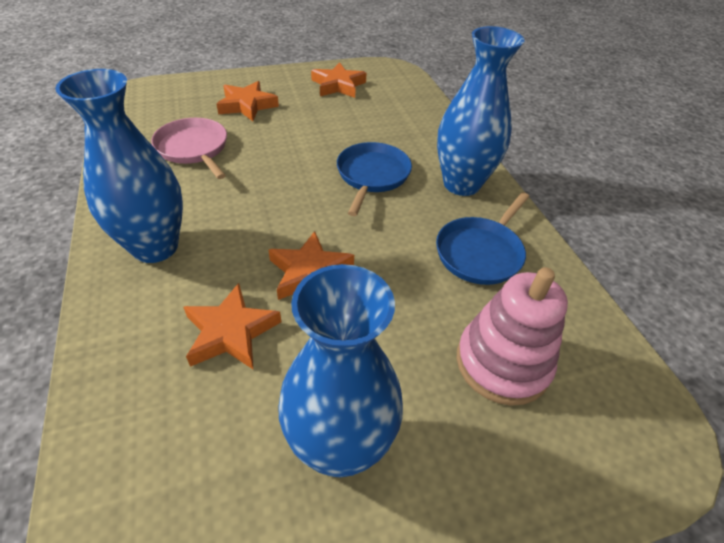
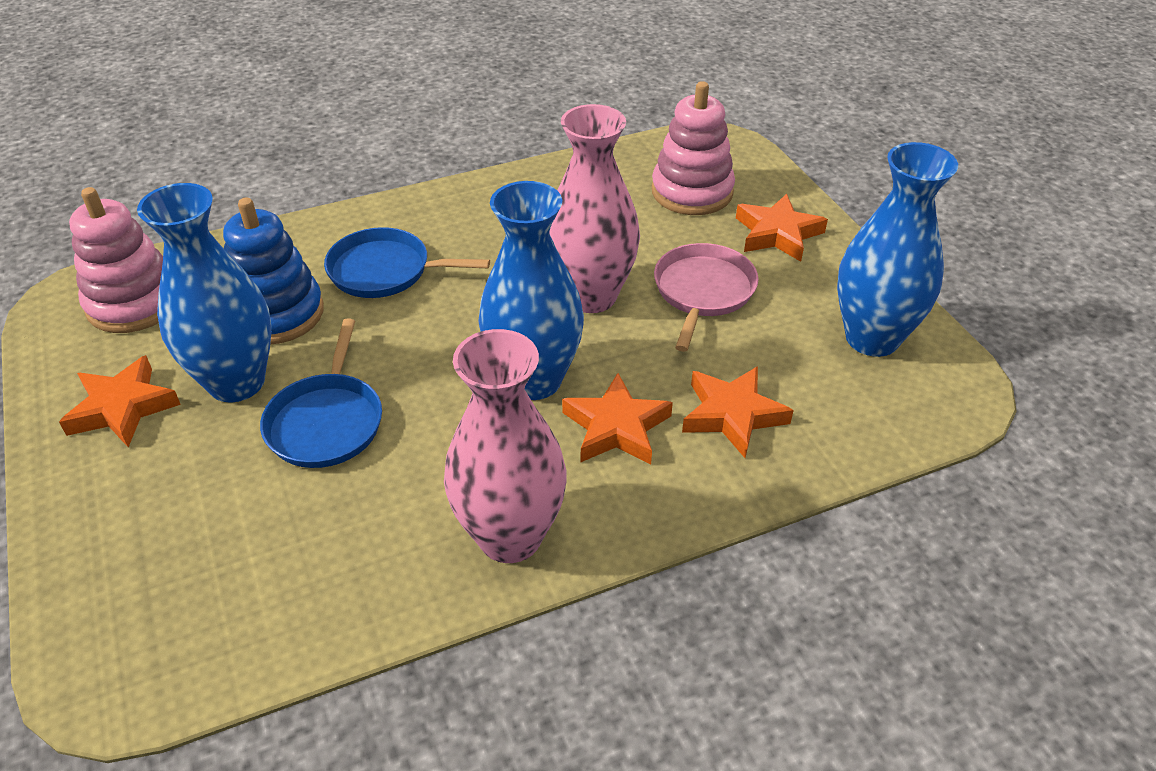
blue stacking toy: 0 -> 1
pink stacking toy: 1 -> 2
pink vase: 0 -> 2

